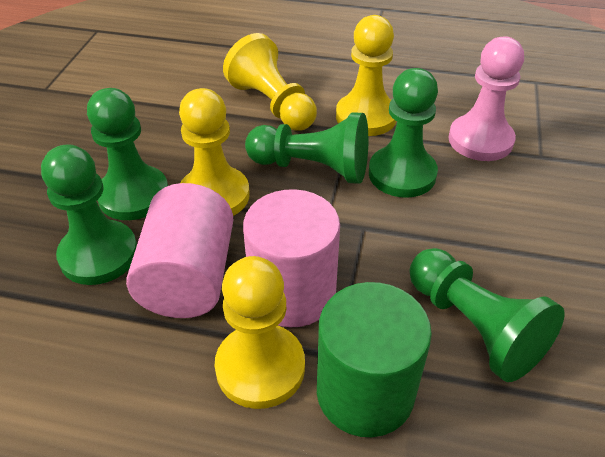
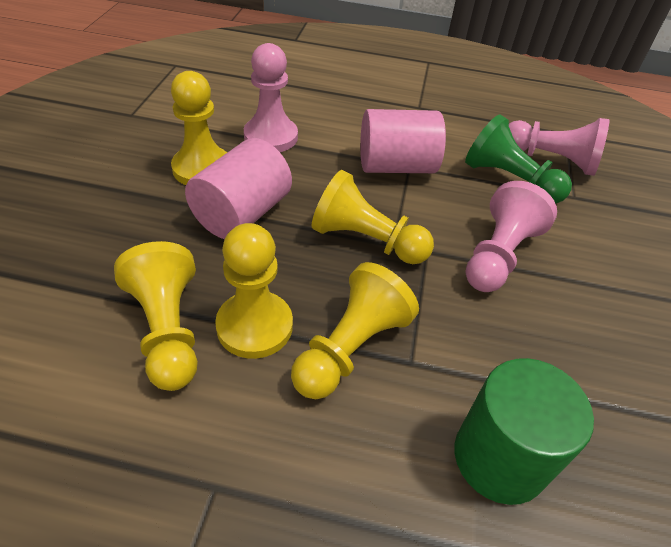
green pawn: 5 -> 1
pink pawn: 1 -> 3
yellow pawn: 4 -> 5

